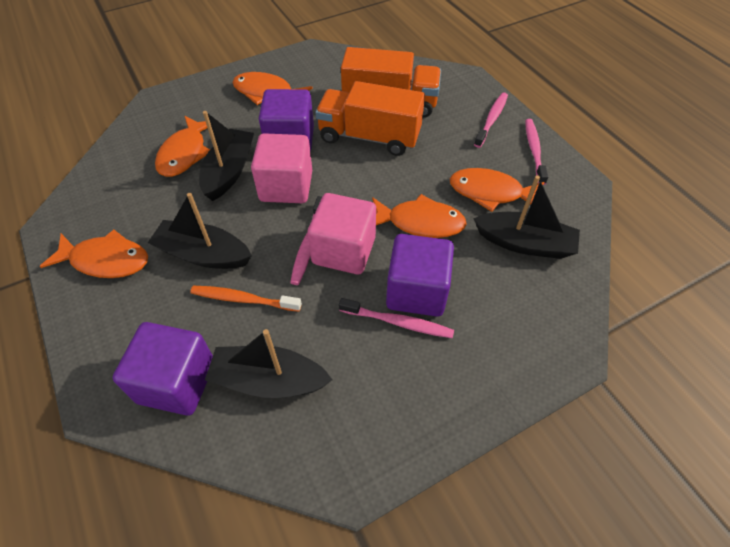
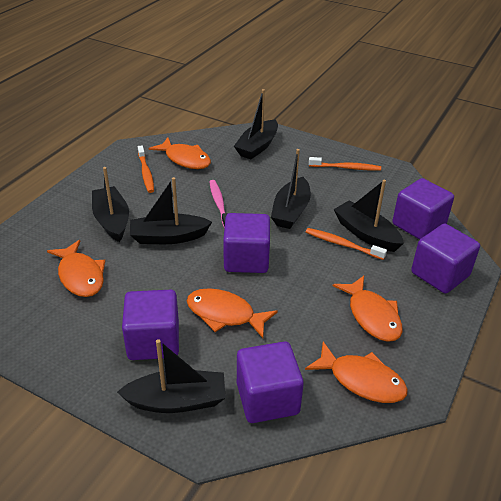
black boat: 4 -> 6
orange toothbrush: 1 -> 3
orange truck: 2 -> 0
pink cube: 2 -> 0
pink toothbrush: 4 -> 1
purple cube: 3 -> 5

